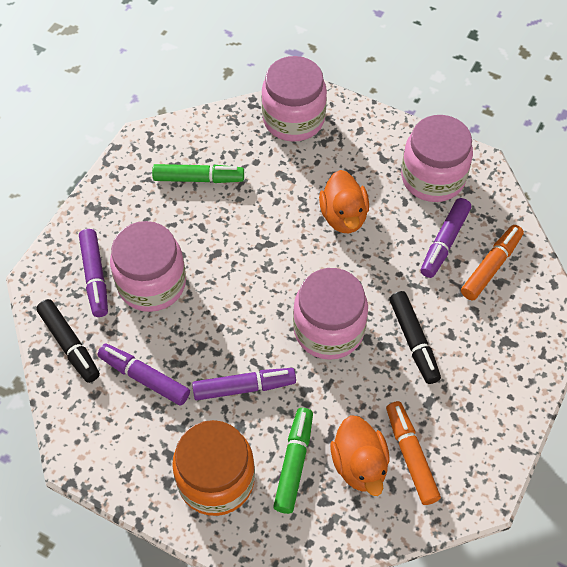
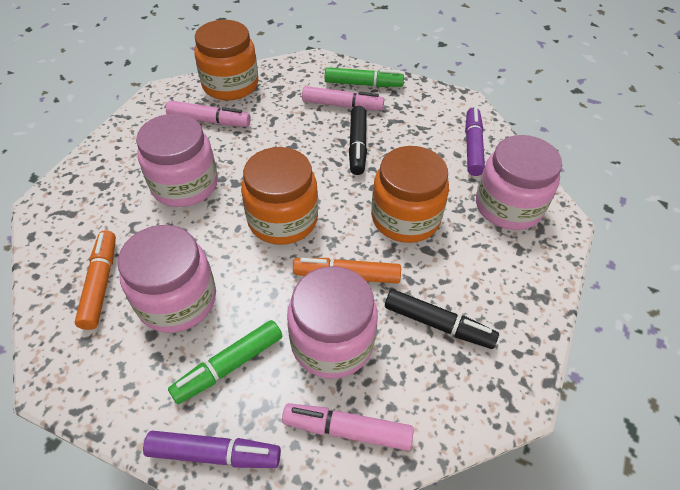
orange duck: 2 -> 0
orange jar: 1 -> 3
pink marker: 0 -> 3
purple marker: 4 -> 2

